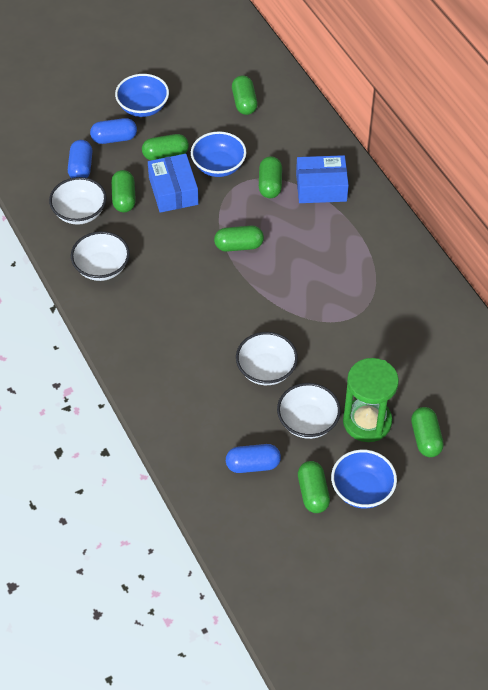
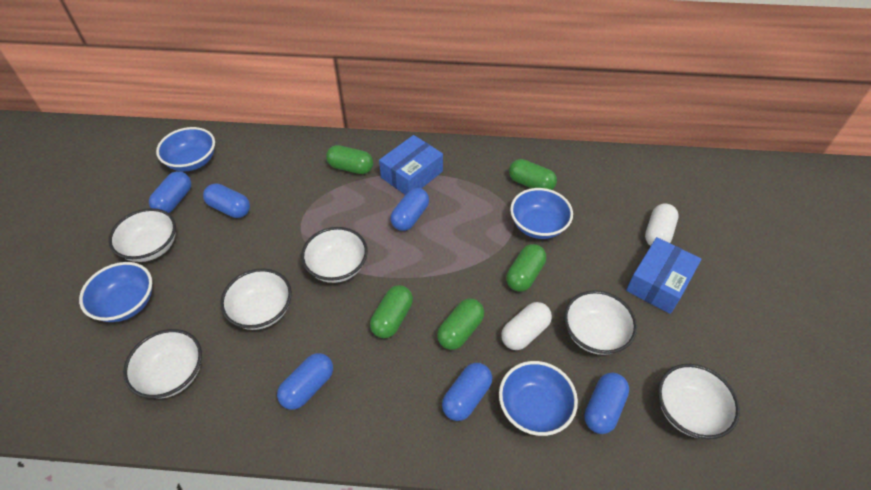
blue bowl: 3 -> 4
blue capsule: 3 -> 6
green capsule: 7 -> 5
green hourglass: 1 -> 0
white bowl: 4 -> 6
white capsule: 0 -> 2

